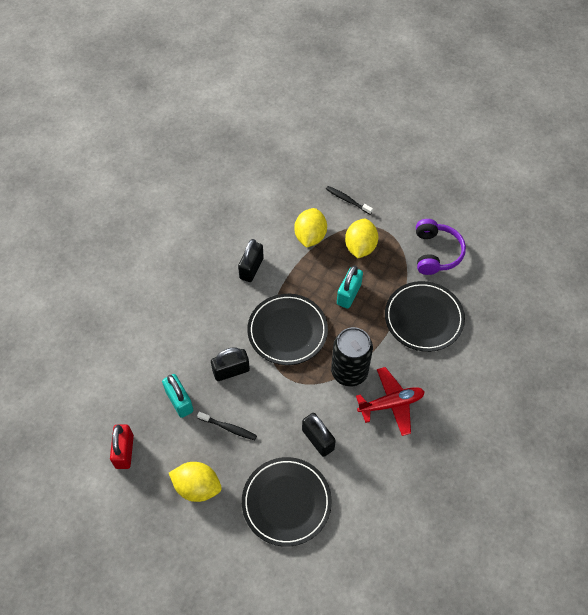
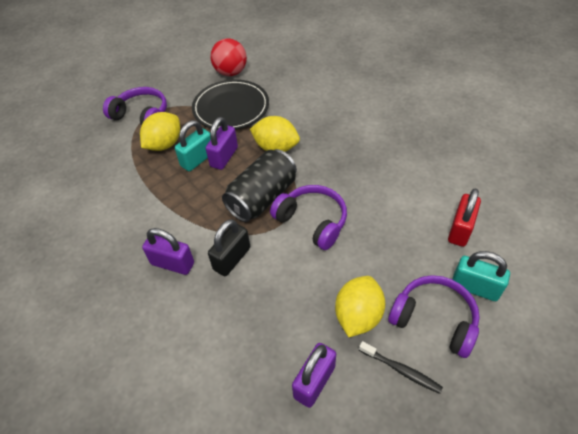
black padlock: 3 -> 1
black plate: 3 -> 1
black toothbrush: 2 -> 1
purple headphones: 1 -> 3
purple padlock: 0 -> 3
red ball: 0 -> 1
red plane: 1 -> 0

